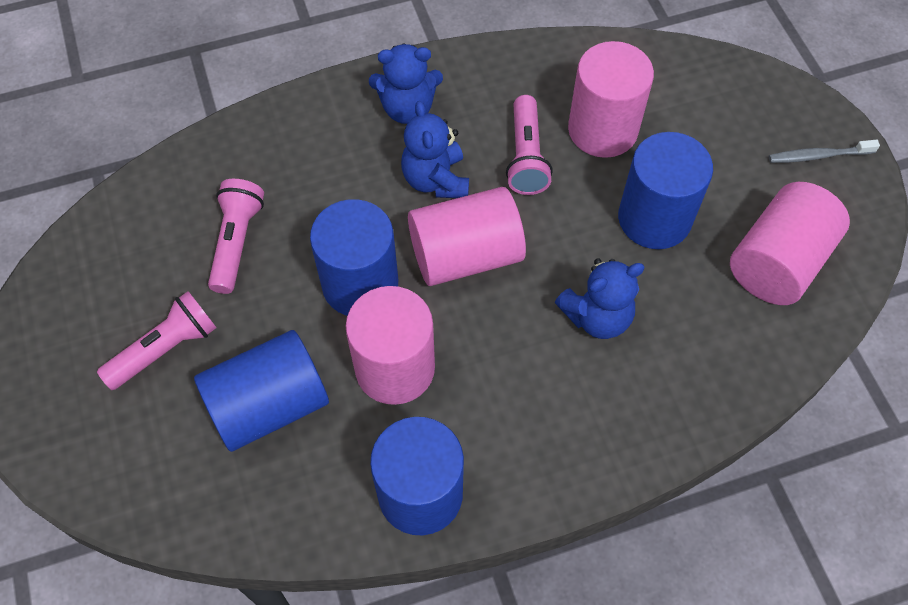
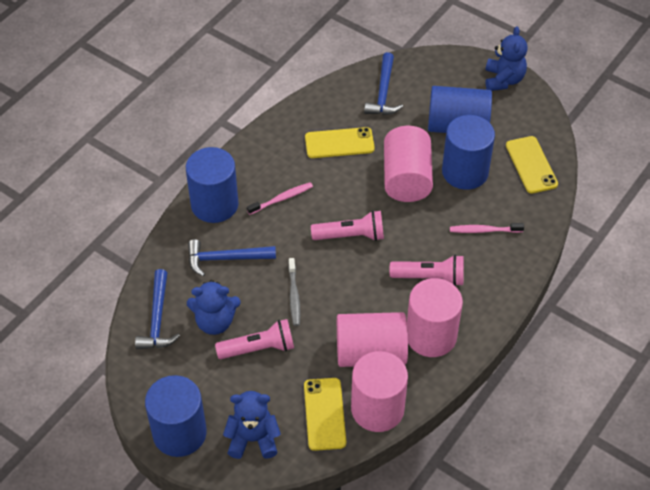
blue hammer: 0 -> 3
pink toothbrush: 0 -> 2
yellow phone: 0 -> 3

